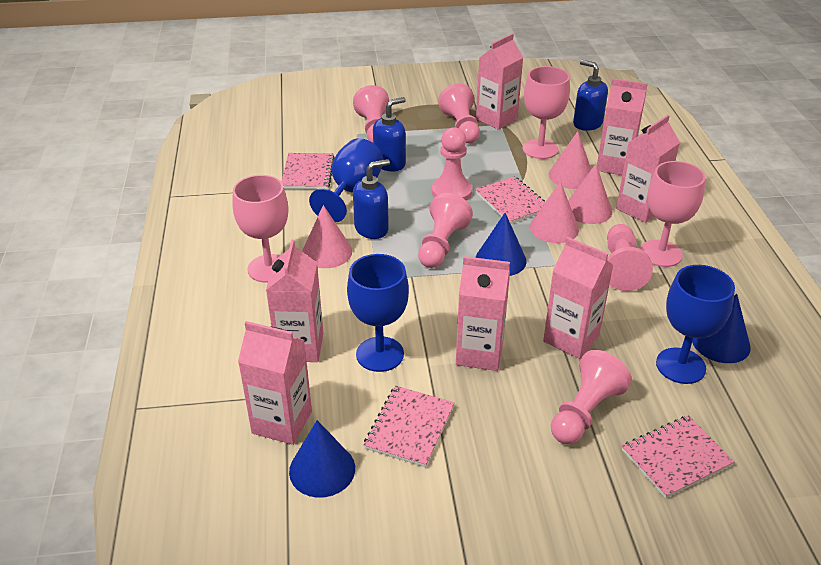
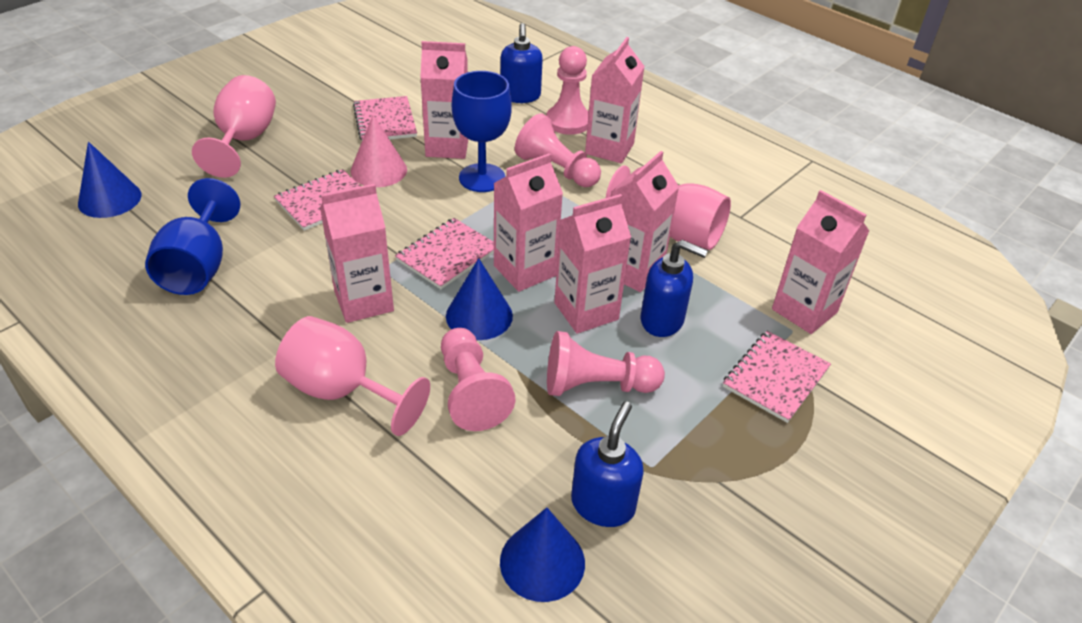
blue goblet: 3 -> 2
pink cone: 4 -> 1
pink pawn: 6 -> 4

